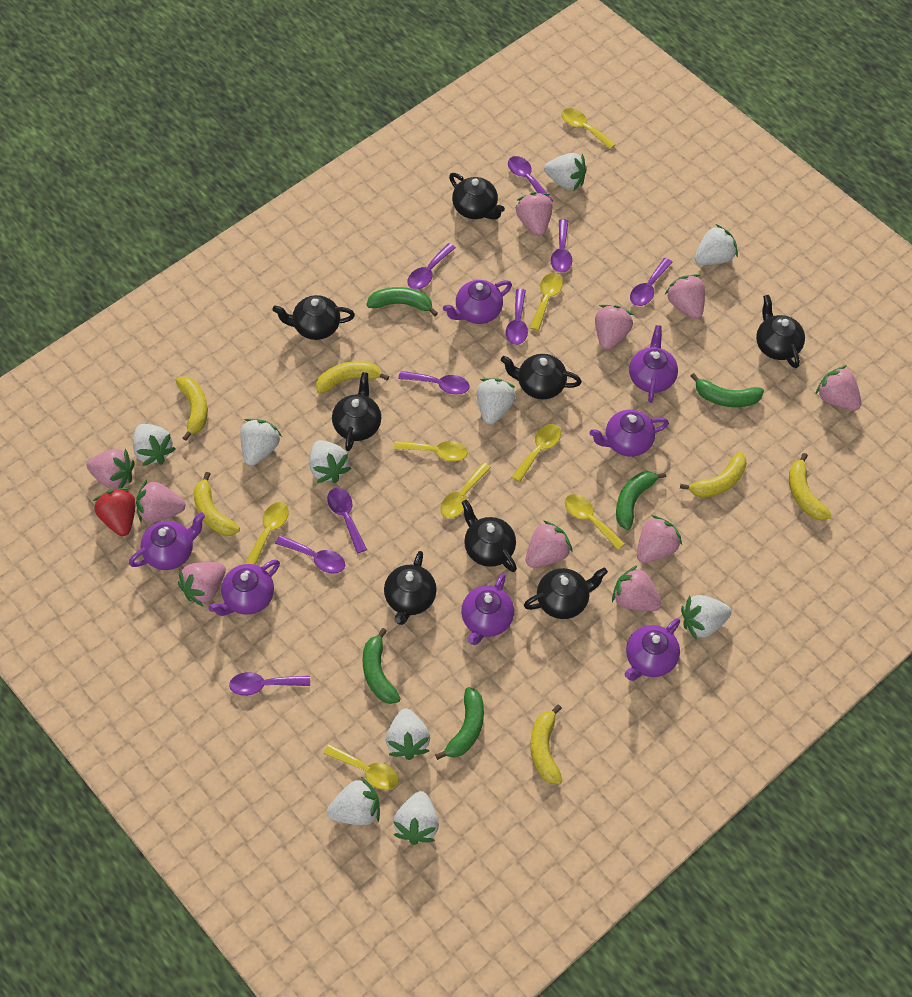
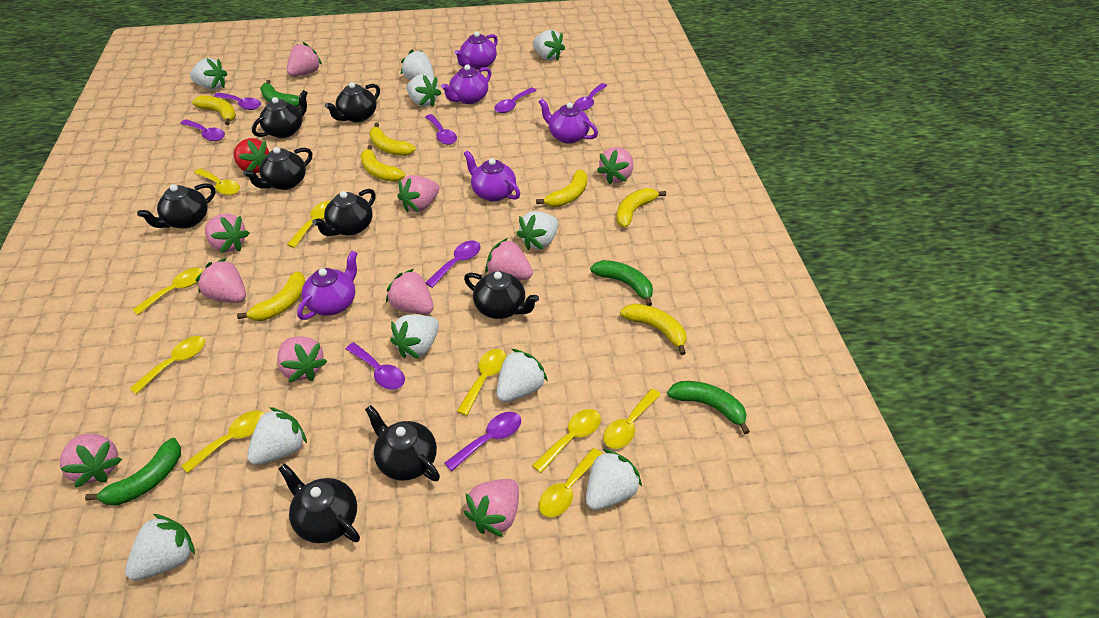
green banana: 5 -> 4
purple spoon: 9 -> 8
purple teapot: 7 -> 5
yellow banana: 6 -> 7
yellow spoon: 8 -> 9

